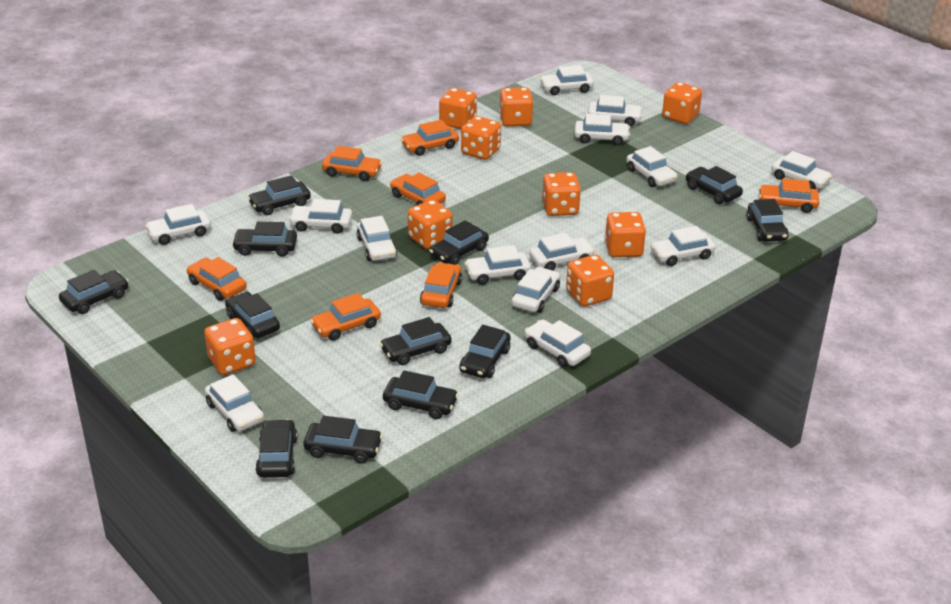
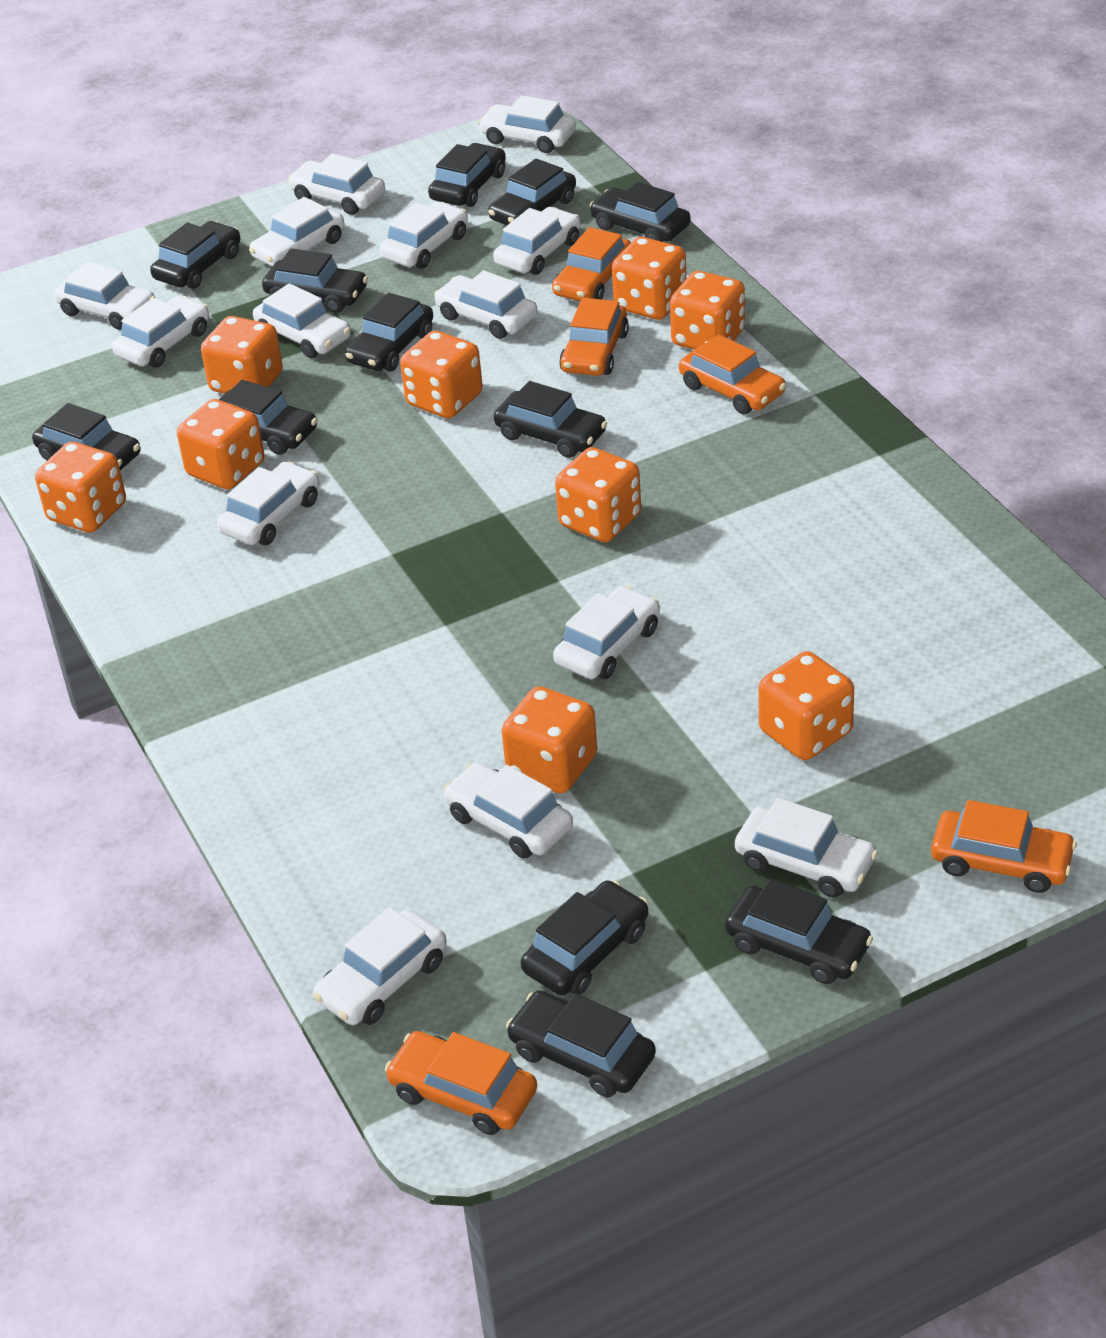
orange car: 7 -> 5

